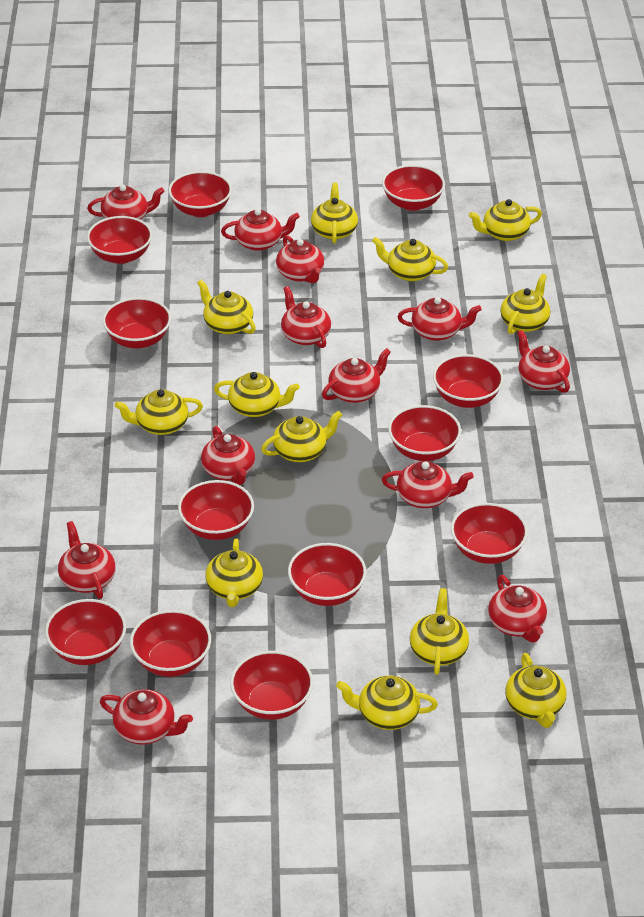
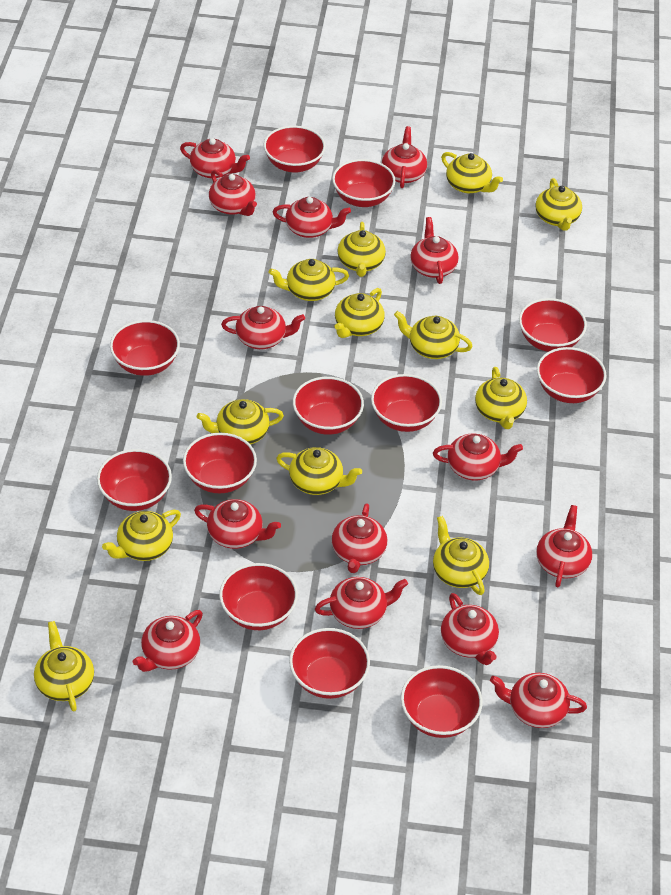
red teapot: 12 -> 14

